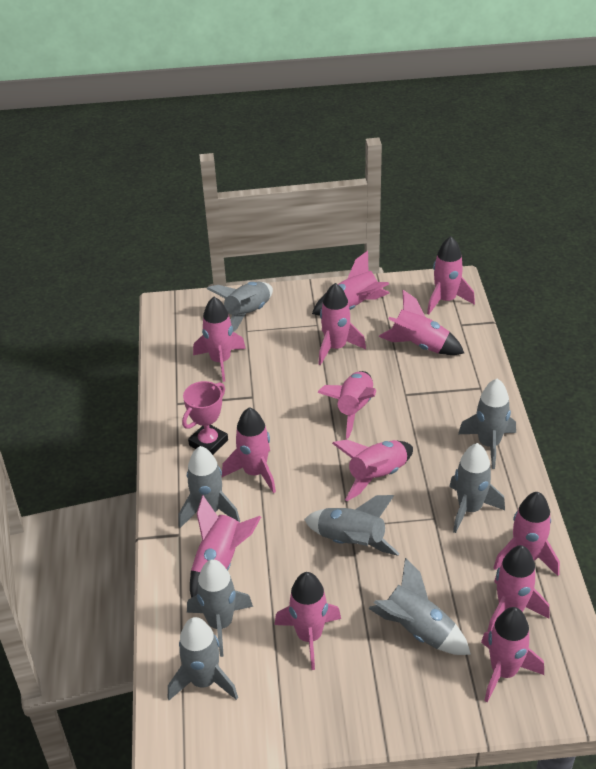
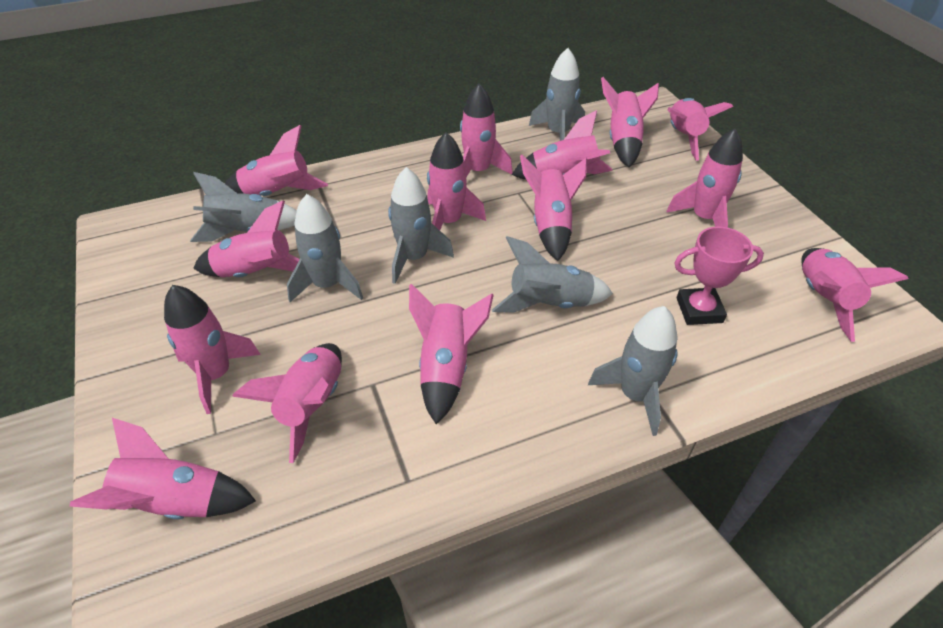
grey rocket: 8 -> 6
pink rocket: 13 -> 14

